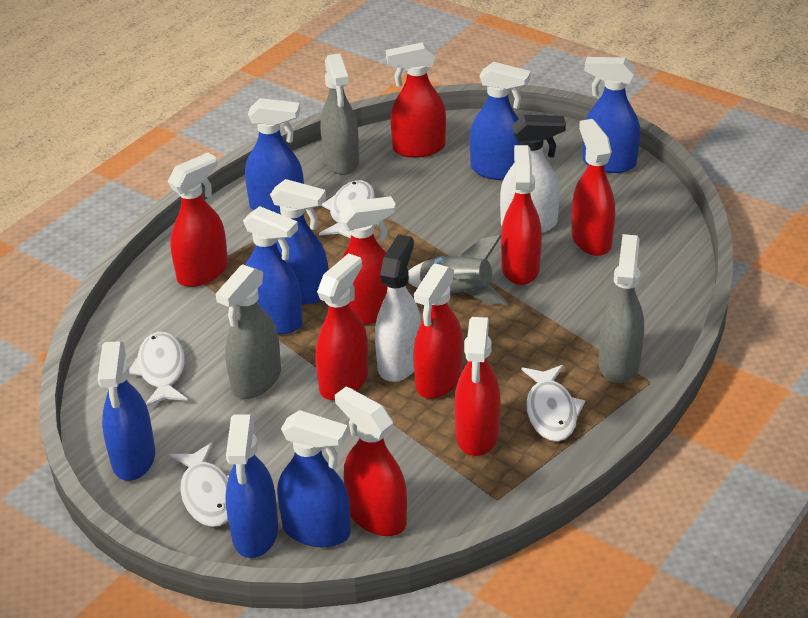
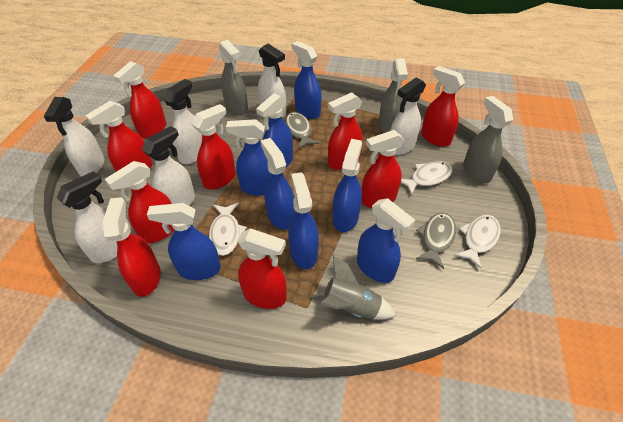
grey fish: 0 -> 2
white fish: 4 -> 3
white spray bottle: 2 -> 6

